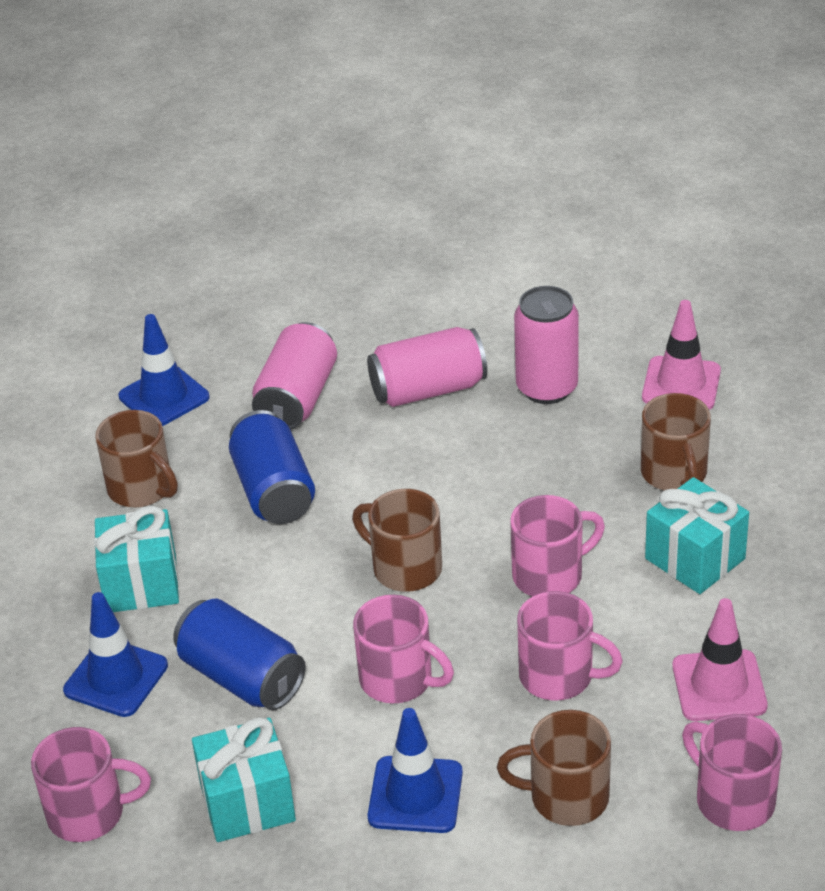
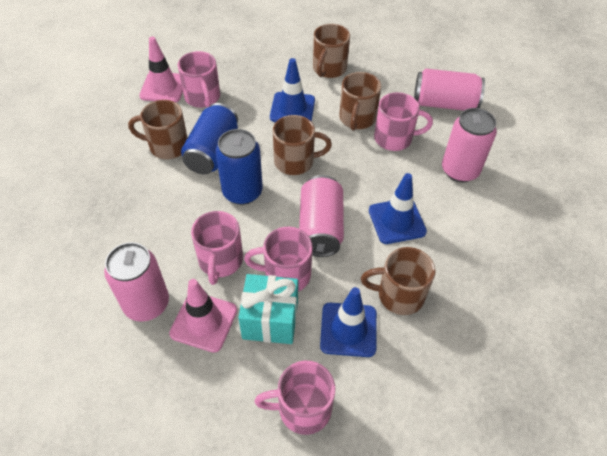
brown mug: 4 -> 5
pink can: 3 -> 4
turquoise gift: 3 -> 1

